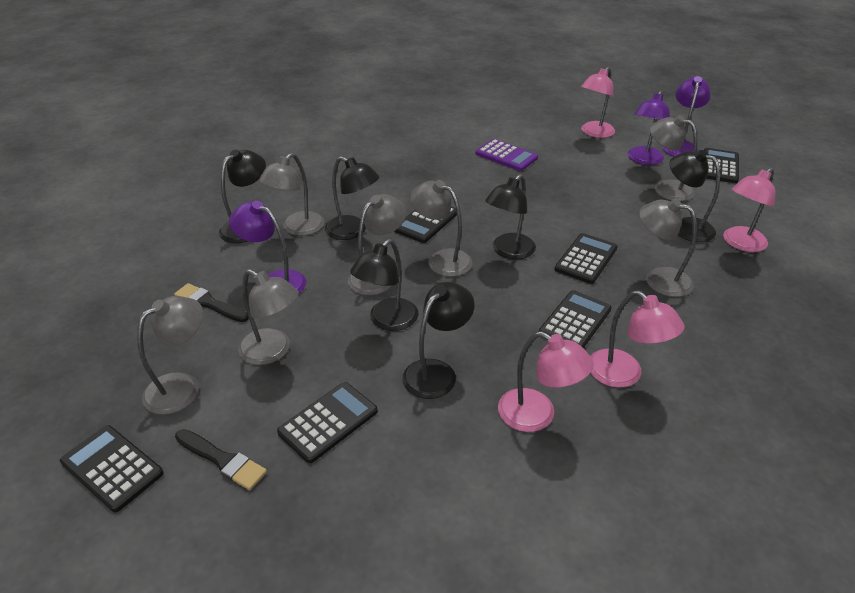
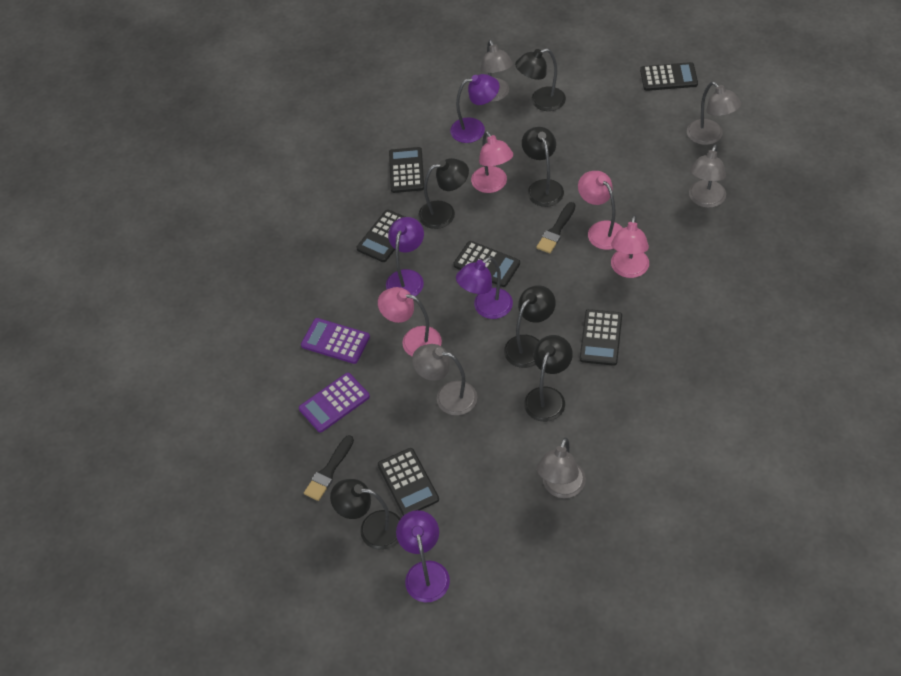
grey lamp: 7 -> 5
purple calculator: 1 -> 2
purple lamp: 3 -> 4

